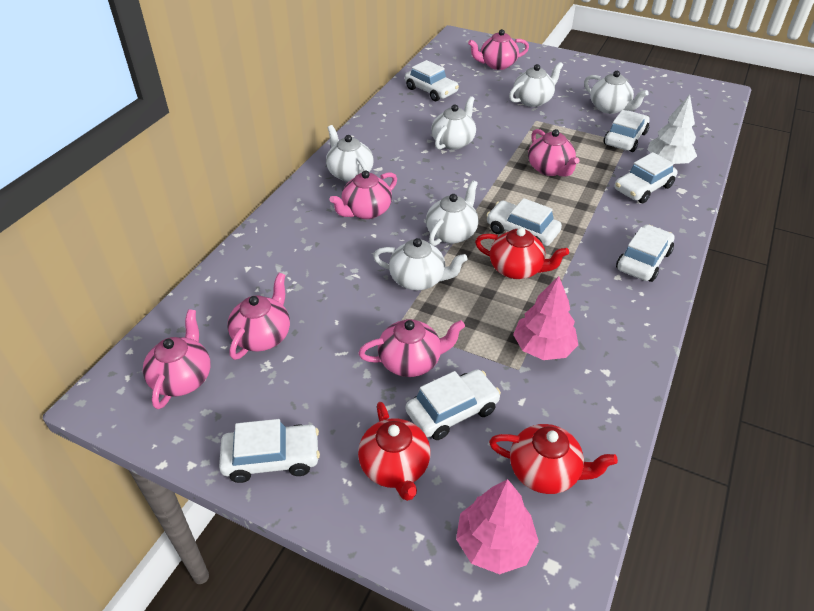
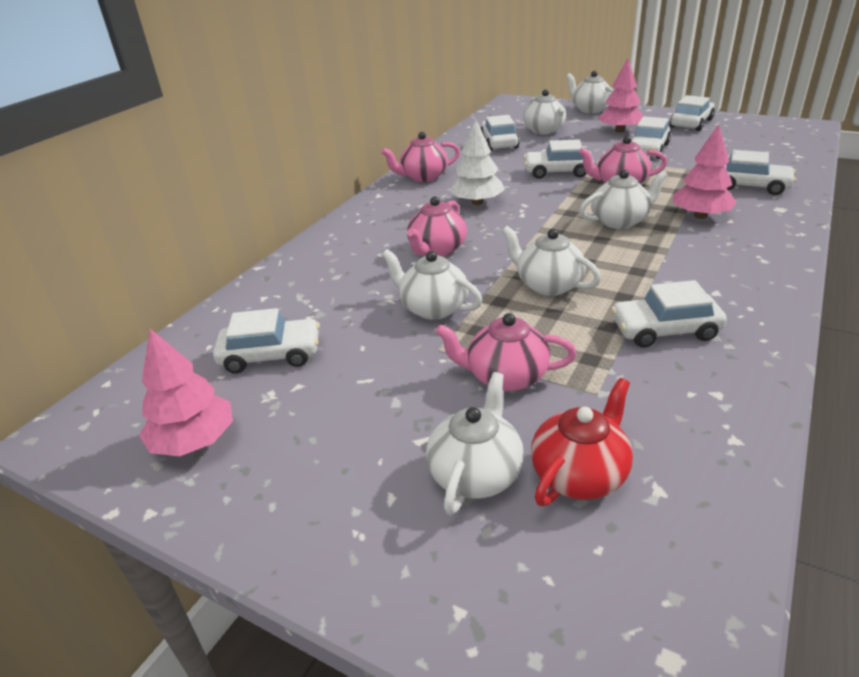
pink teapot: 6 -> 4
pink tree: 2 -> 3
red teapot: 3 -> 1

